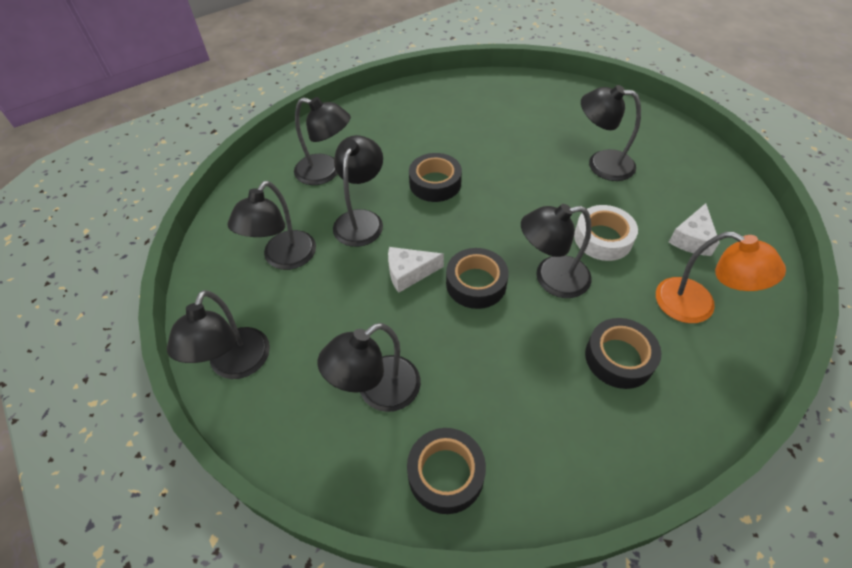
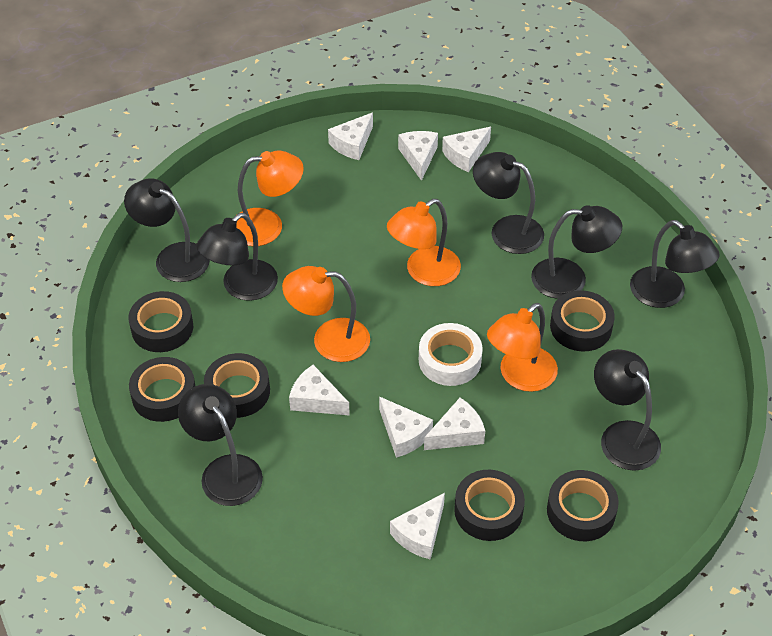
black tape: 4 -> 6
orange lamp: 1 -> 4
white cheese: 2 -> 7

